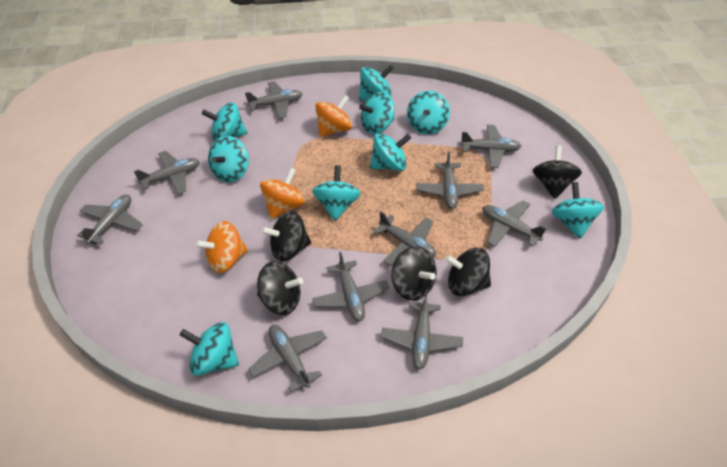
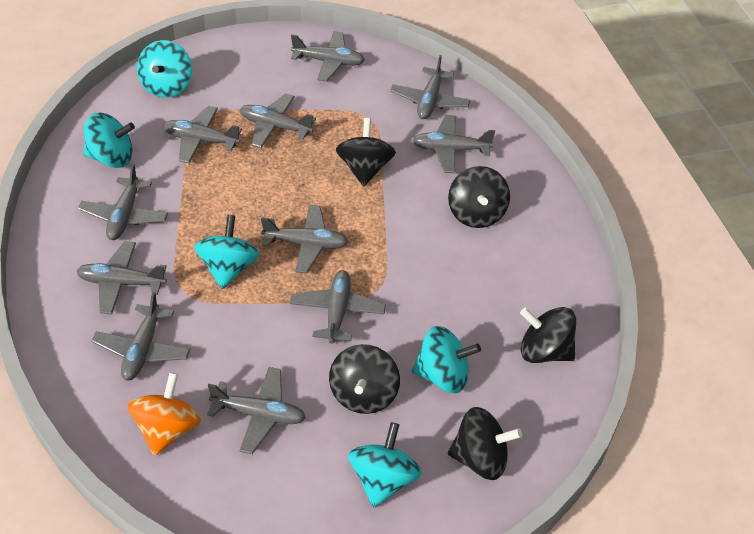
grey plane: 10 -> 11
orange spinning top: 3 -> 1
turquoise spinning top: 9 -> 5

